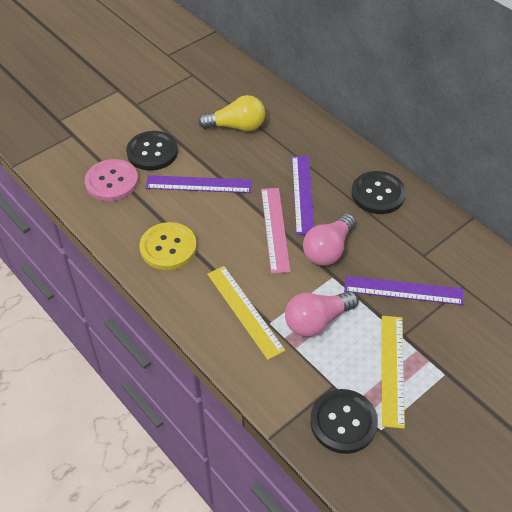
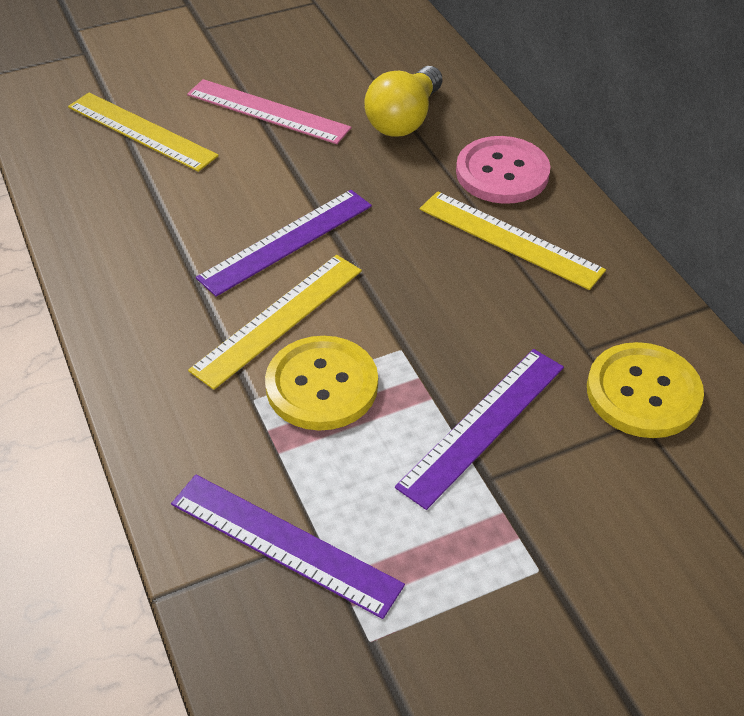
black button: 3 -> 0
pink light bulb: 2 -> 0
yellow button: 1 -> 2
yellow ruler: 2 -> 3

